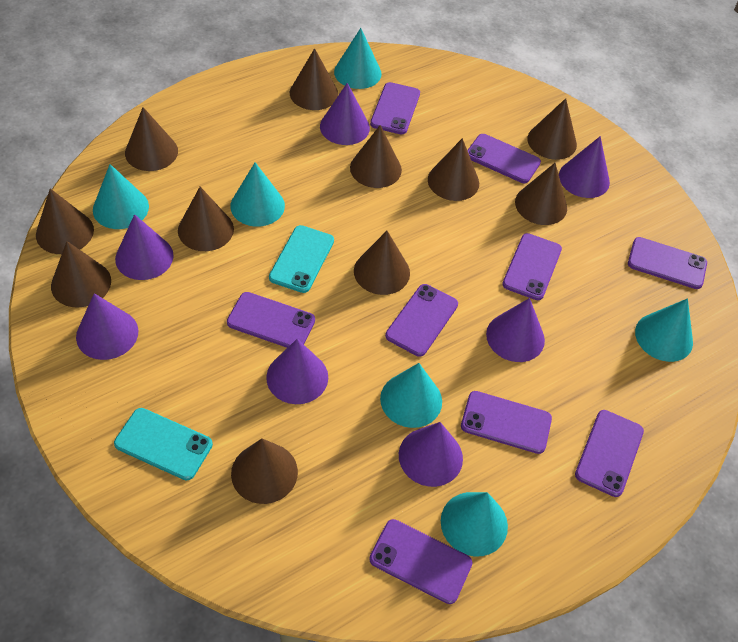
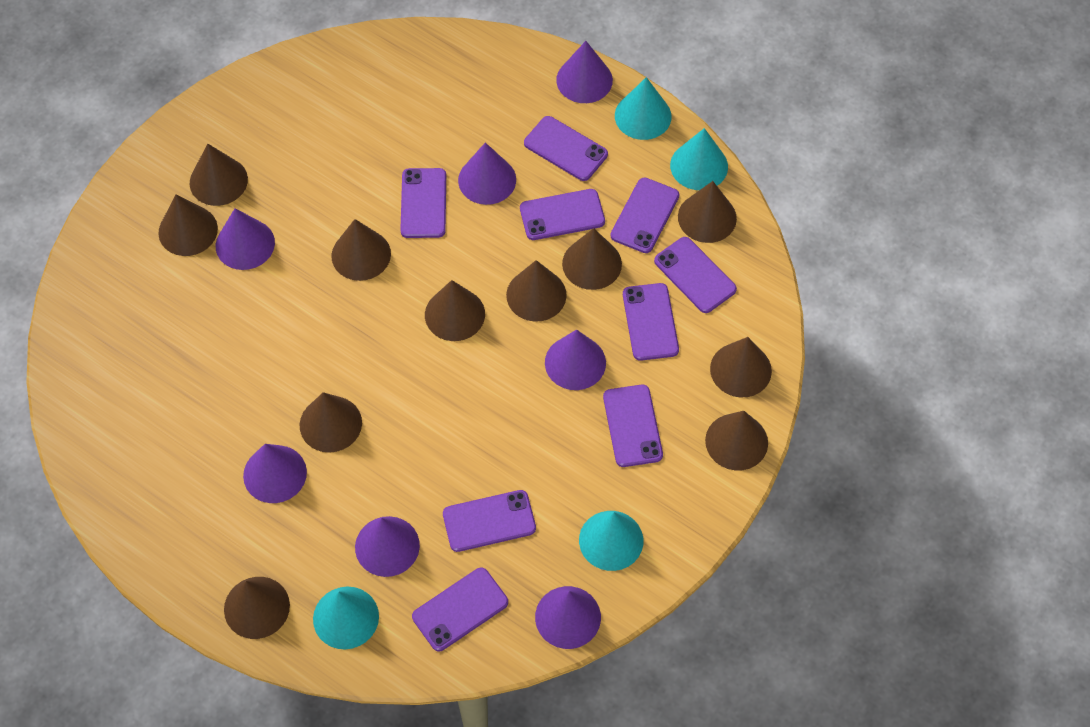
turquoise cone: 6 -> 4
turquoise phone: 2 -> 0

